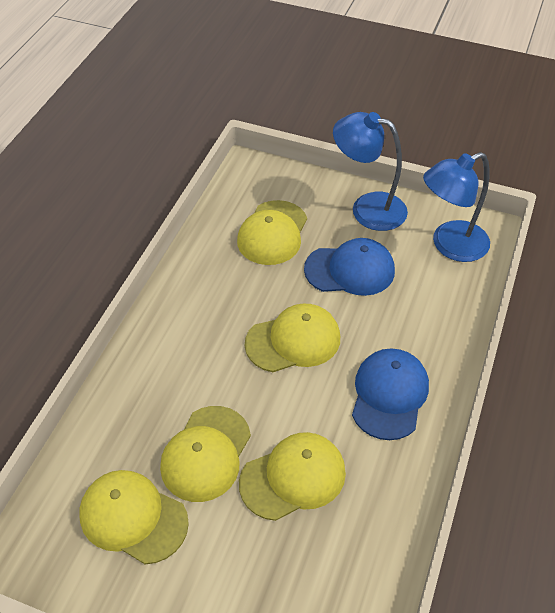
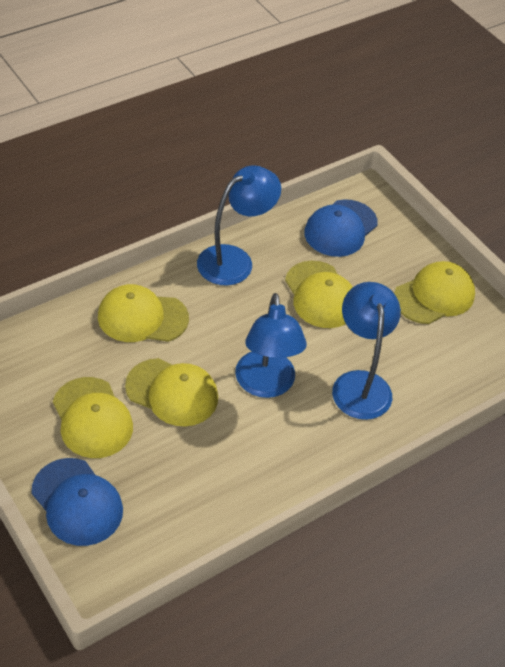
blue lamp: 2 -> 3

